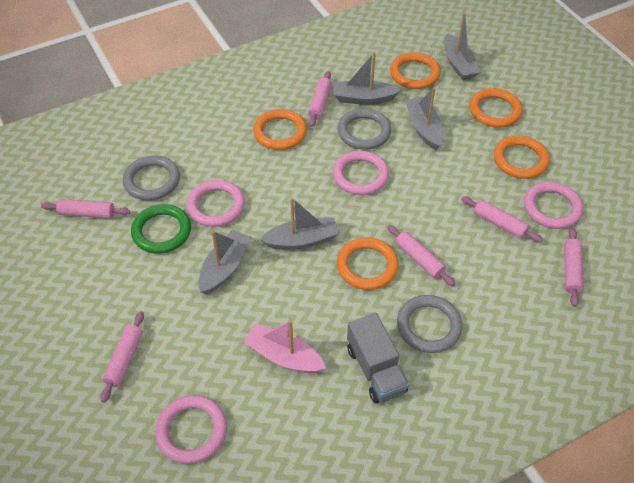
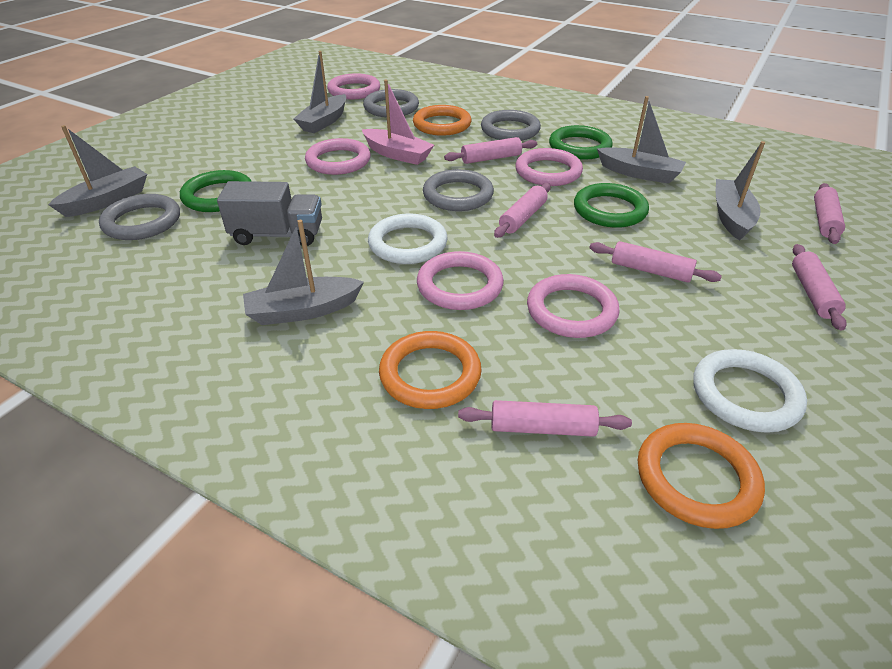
green ring: 1 -> 3
grey ring: 3 -> 4
orange ring: 5 -> 3
pink ring: 4 -> 5
white ring: 0 -> 2

